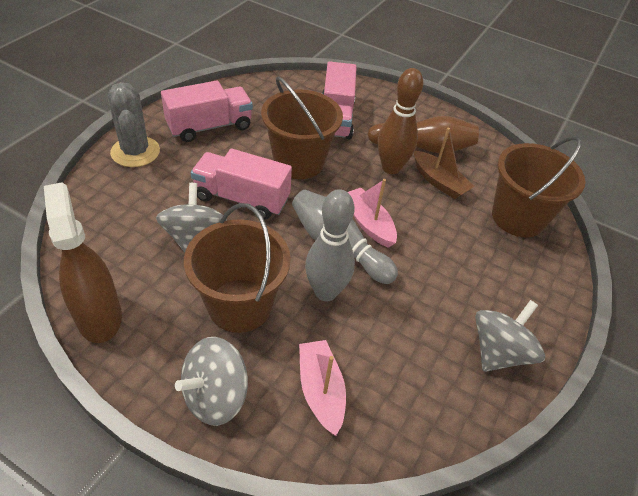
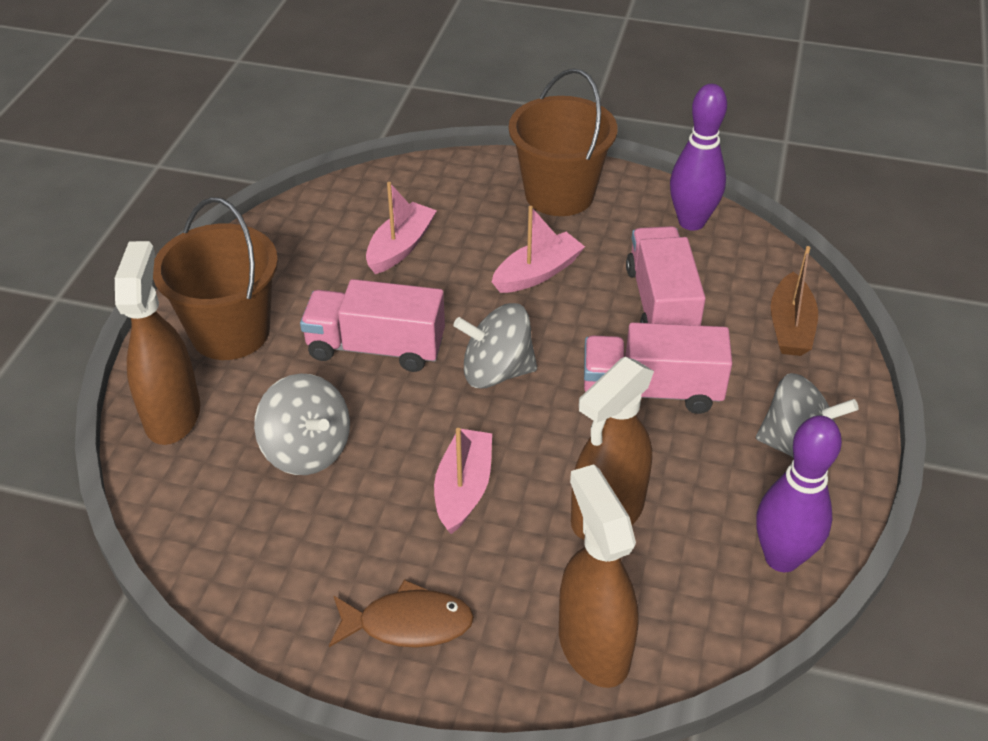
brown bowling pin: 2 -> 0
brown bucket: 3 -> 2
brown fish: 0 -> 1
brown spray bottle: 1 -> 3
grey bowling pin: 2 -> 0
grey cactus: 1 -> 0
pink boat: 2 -> 3
purple bowling pin: 0 -> 2

